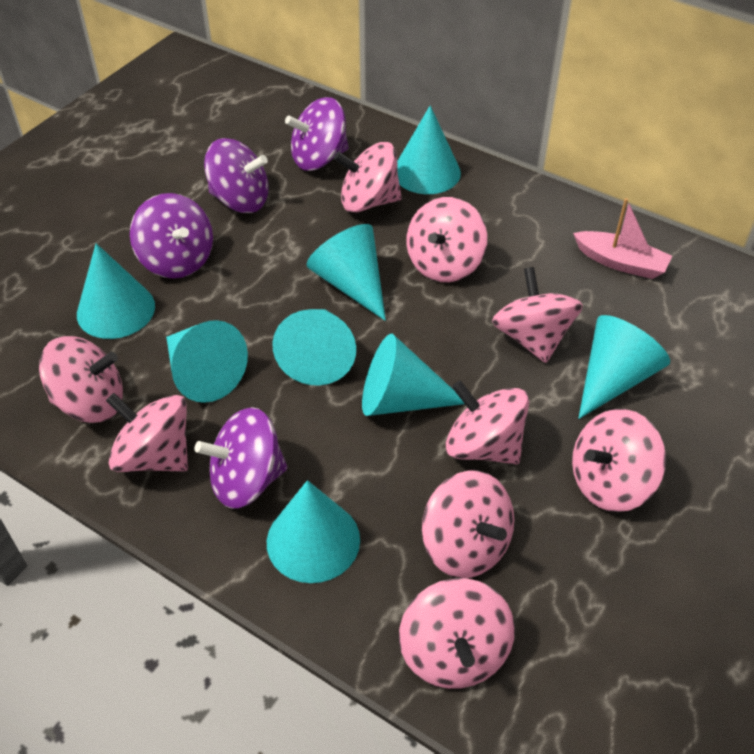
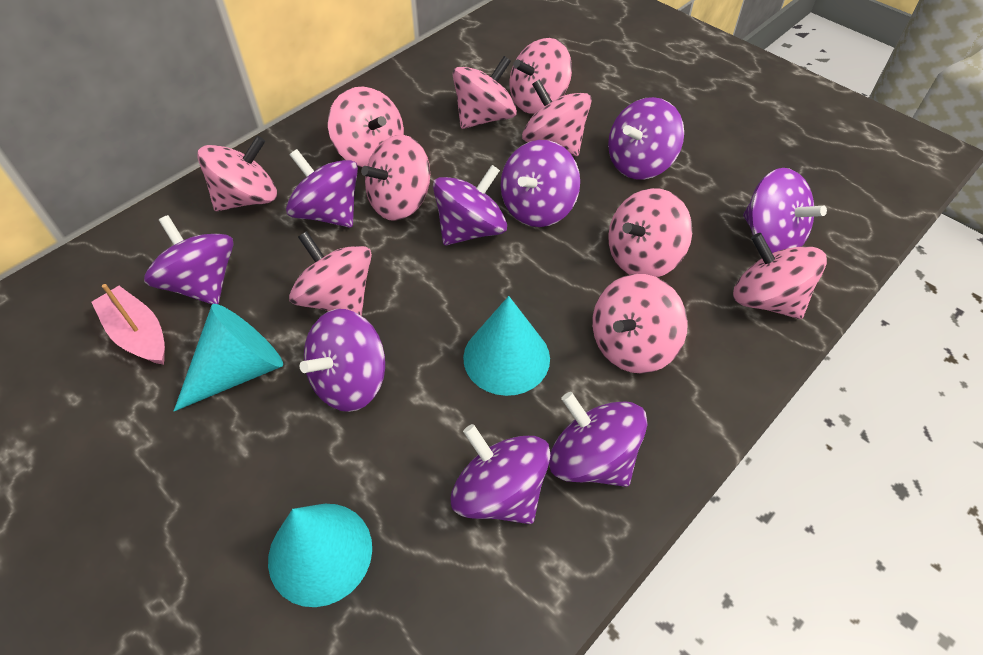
pink spinning top: 9 -> 10
purple spinning top: 4 -> 9
turquoise cone: 8 -> 3

